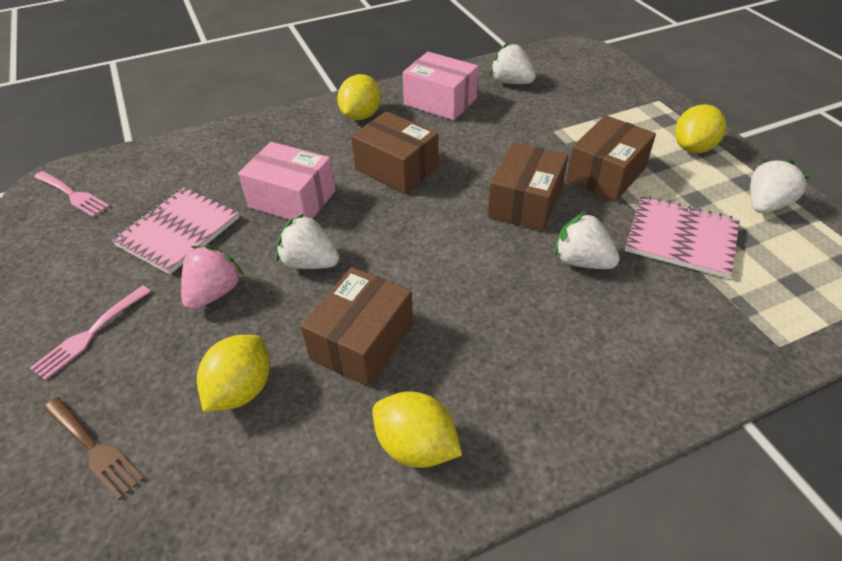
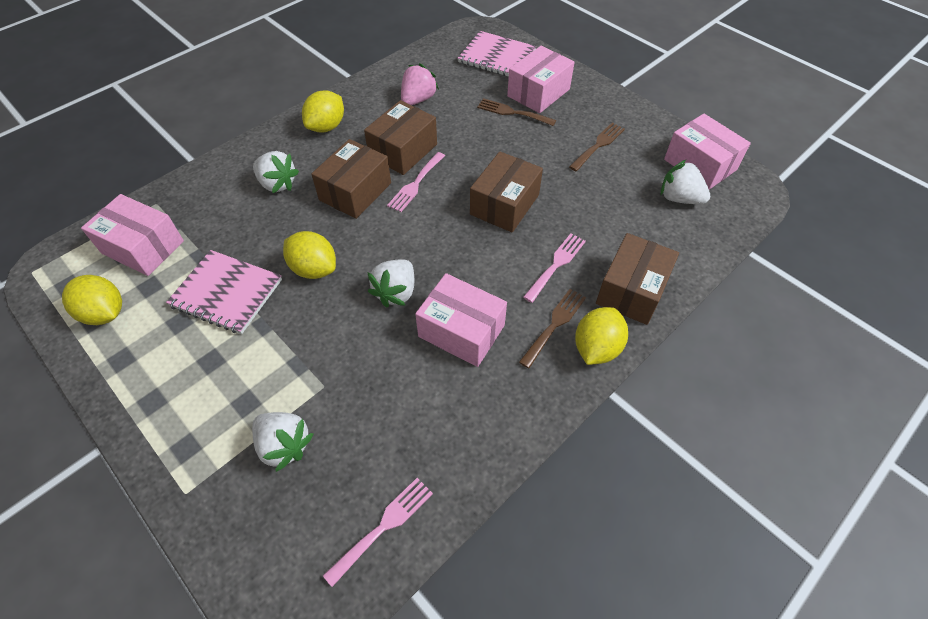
brown fork: 1 -> 3
pink box: 2 -> 4
pink fork: 2 -> 3

